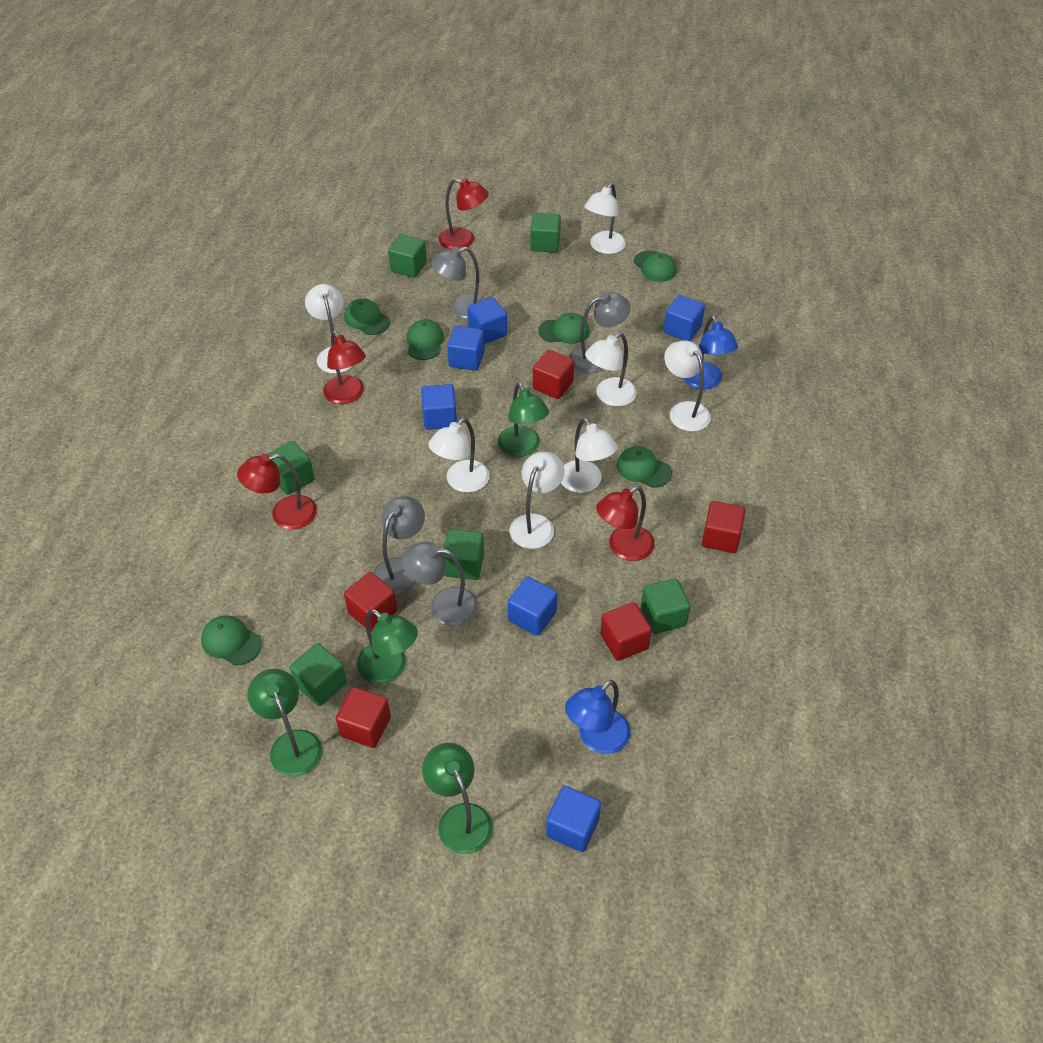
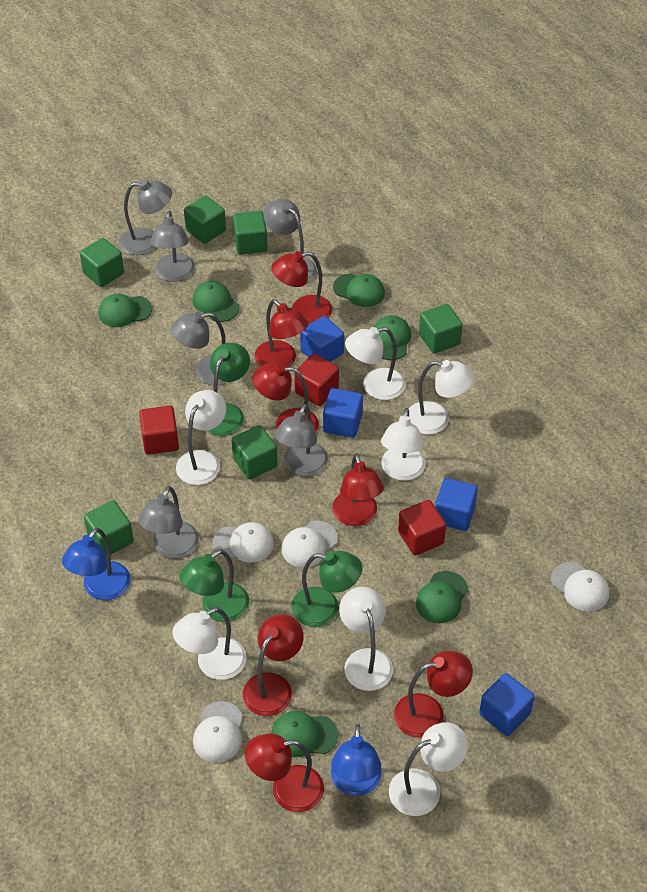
blue cube: 6 -> 4
green lamp: 4 -> 3
grey lamp: 4 -> 6
red cube: 5 -> 3
red lamp: 4 -> 7
white cap: 0 -> 4

